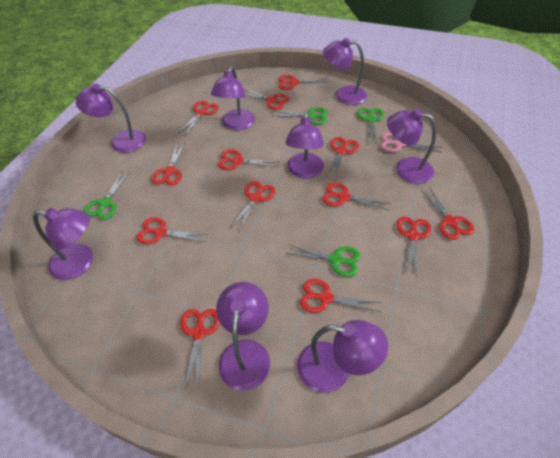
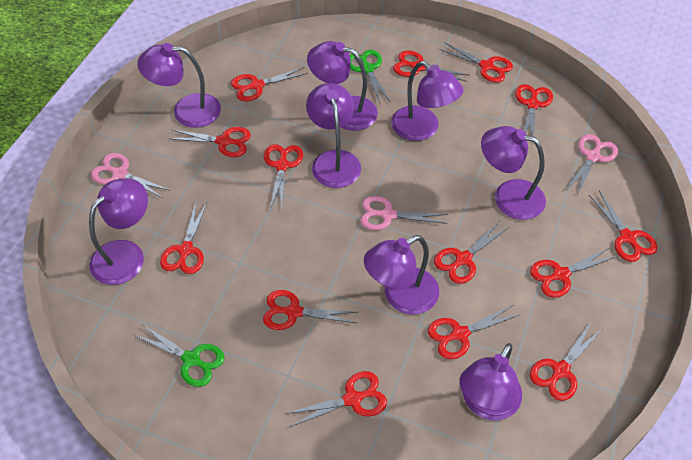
green scissors: 4 -> 2
pink scissors: 1 -> 3
red scissors: 13 -> 14

